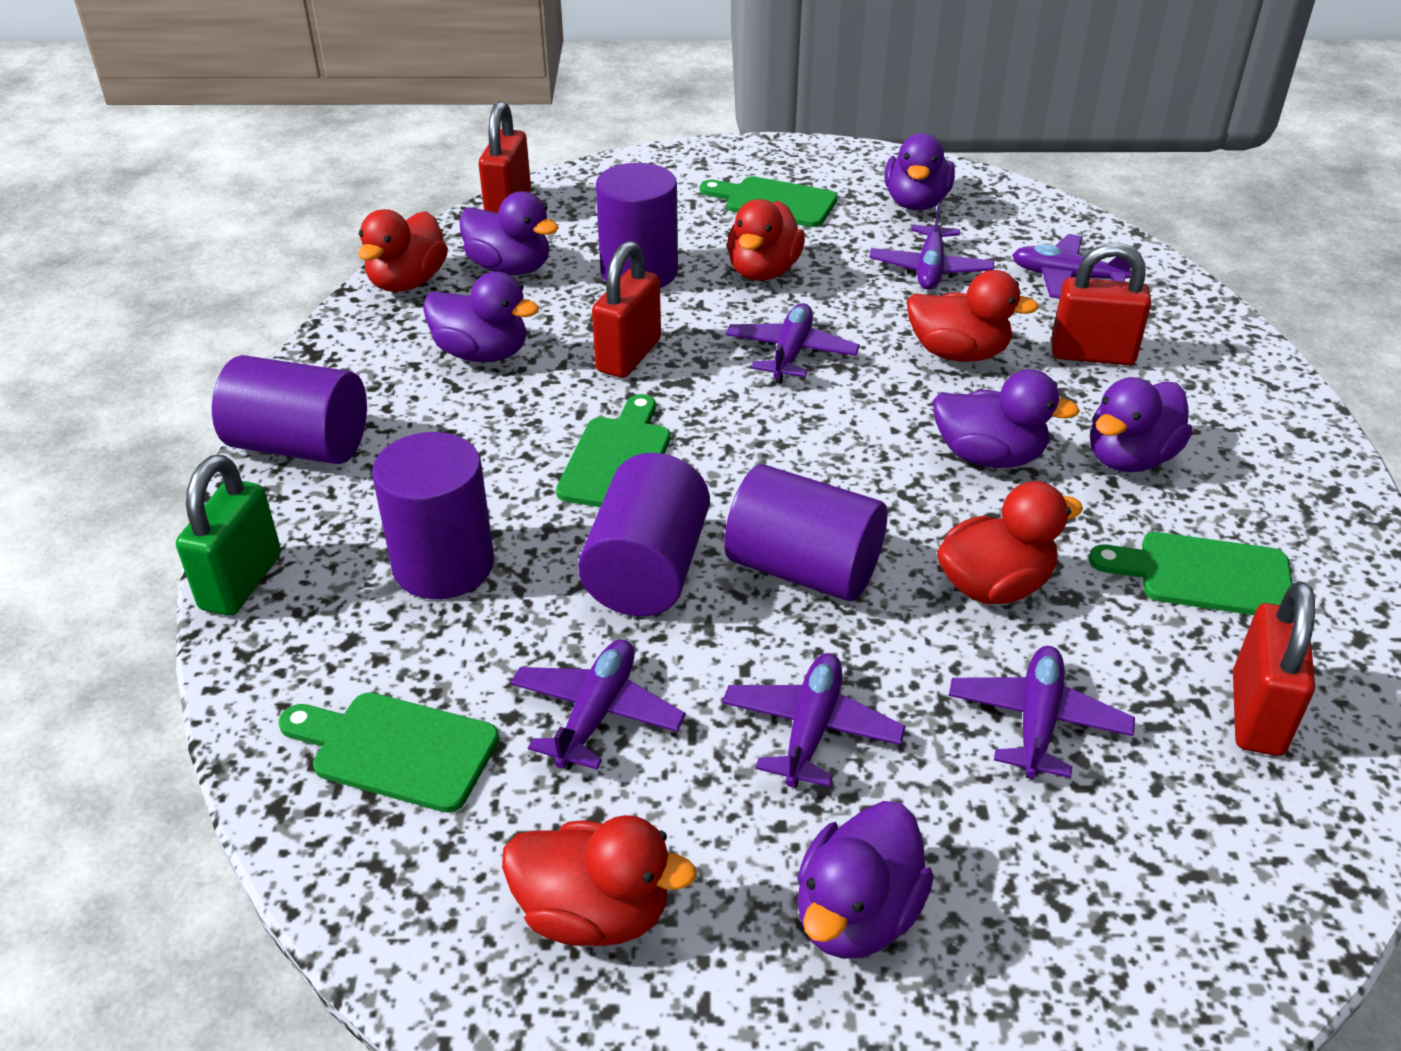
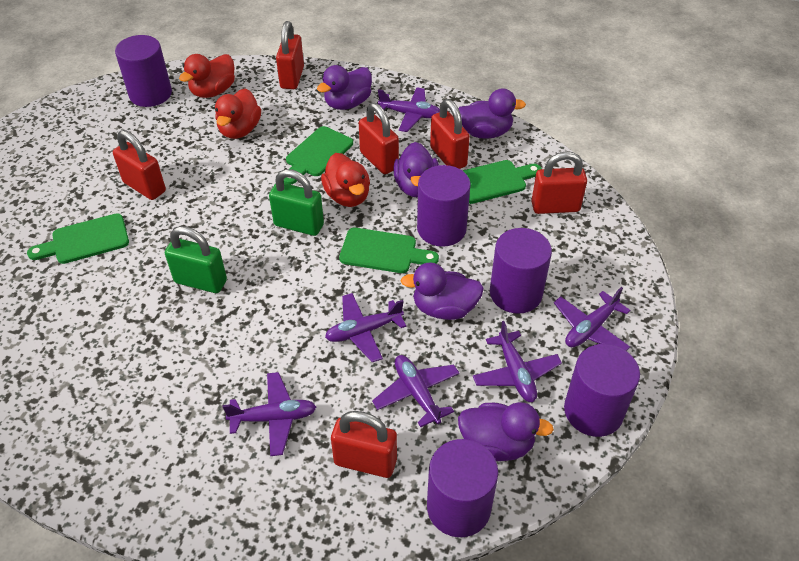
green padlock: 1 -> 2
purple duck: 6 -> 5
red duck: 5 -> 3
red padlock: 4 -> 6

